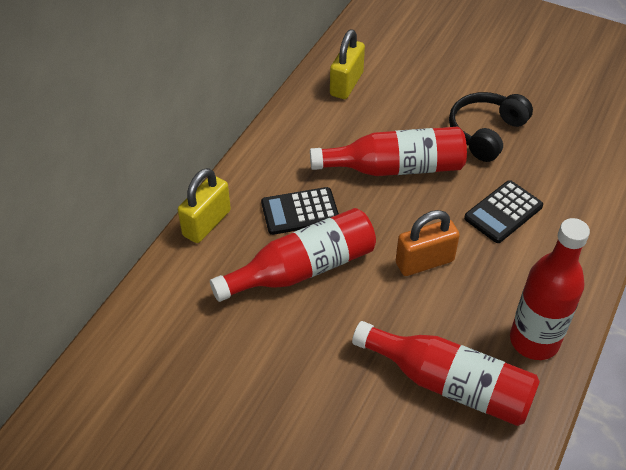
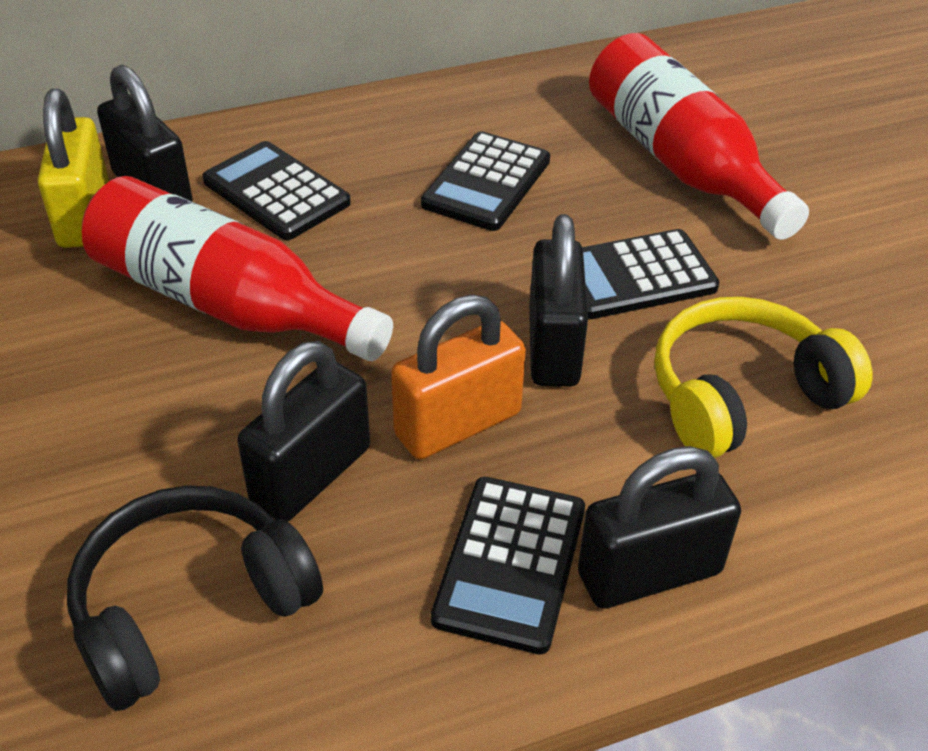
black calculator: 2 -> 4
black padlock: 0 -> 4
red bottle: 4 -> 2
yellow headphones: 0 -> 1
yellow padlock: 2 -> 1

